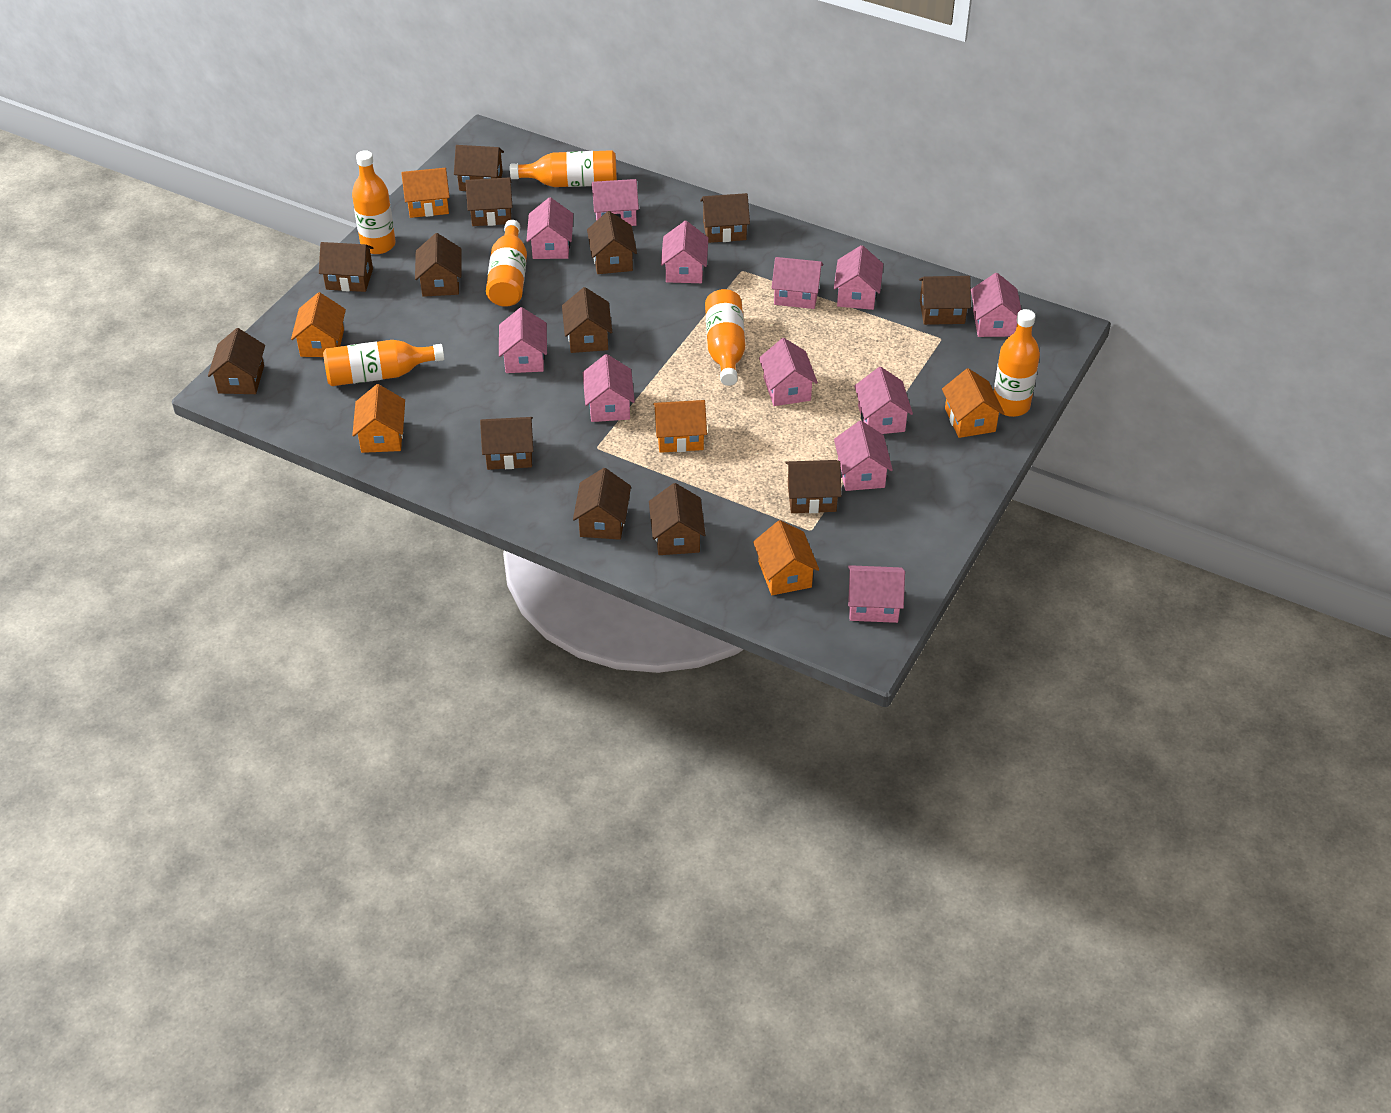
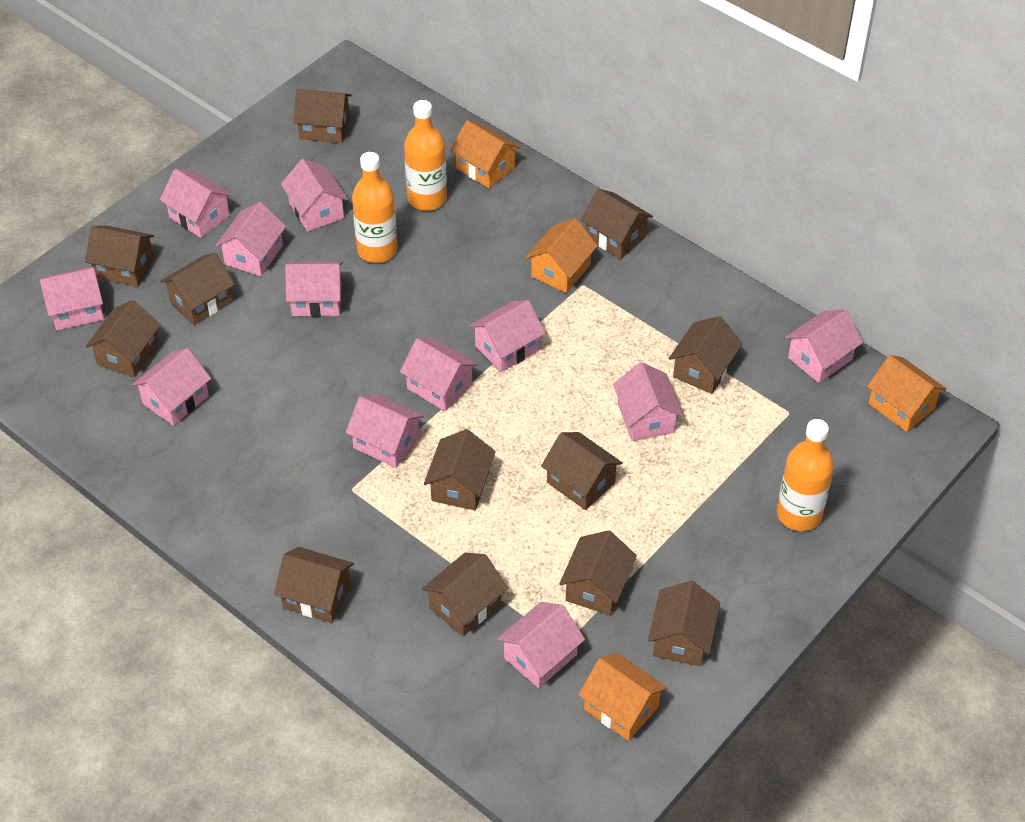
brown house: 13 -> 12
orange bottle: 6 -> 3
orange house: 6 -> 4

